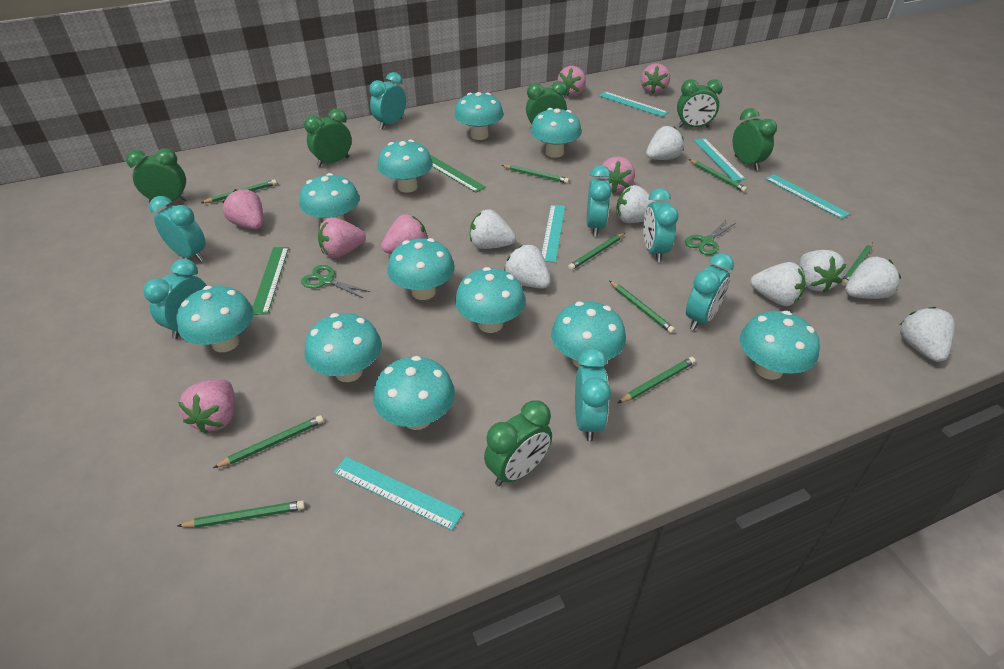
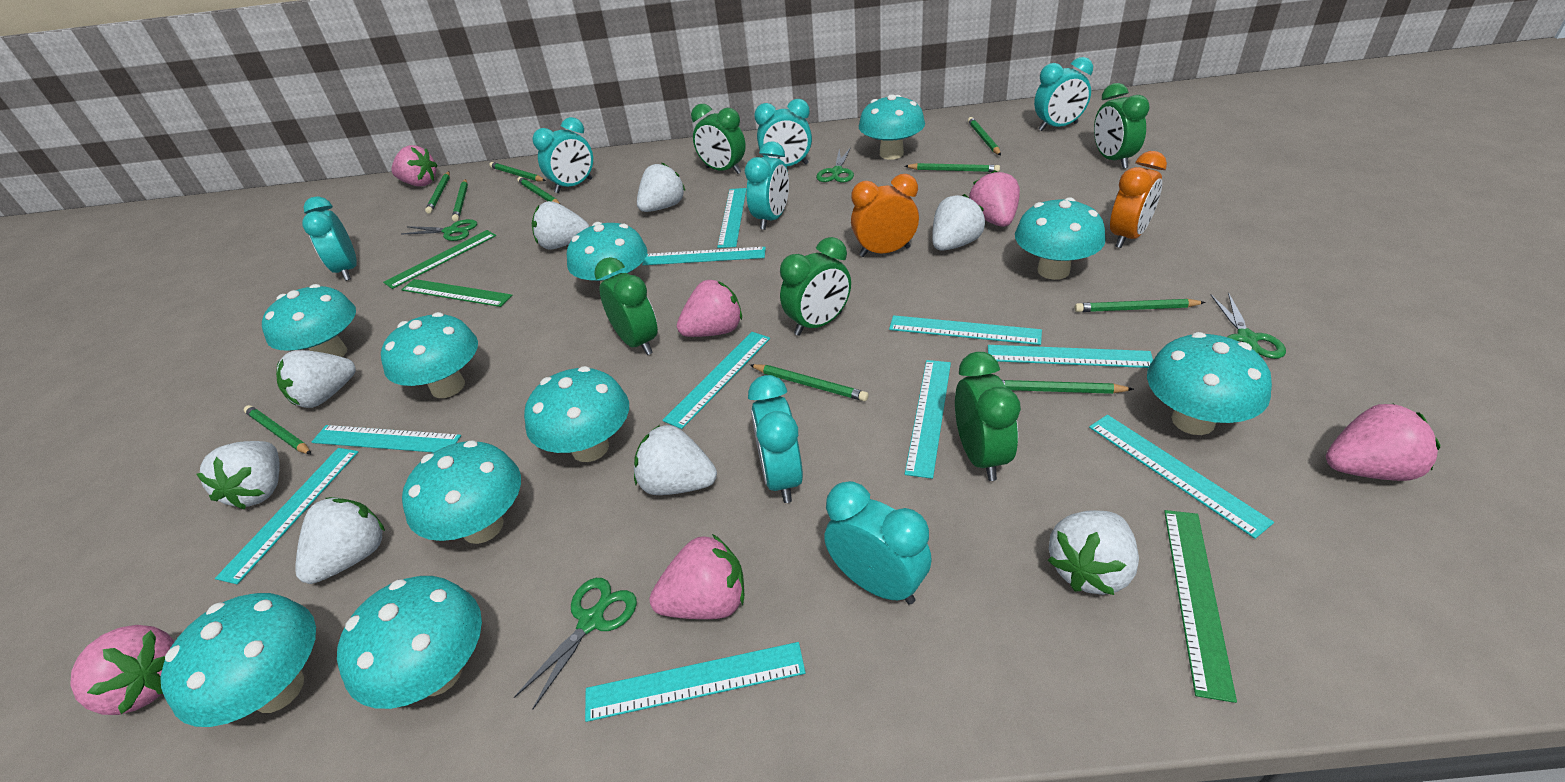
green clock: 6 -> 5
green pencil: 9 -> 10
green ruler: 2 -> 3
green scissors: 2 -> 4
orange clock: 0 -> 2
pink strawberry: 7 -> 6
turquoise mushroom: 11 -> 10
turquoise ruler: 5 -> 10

